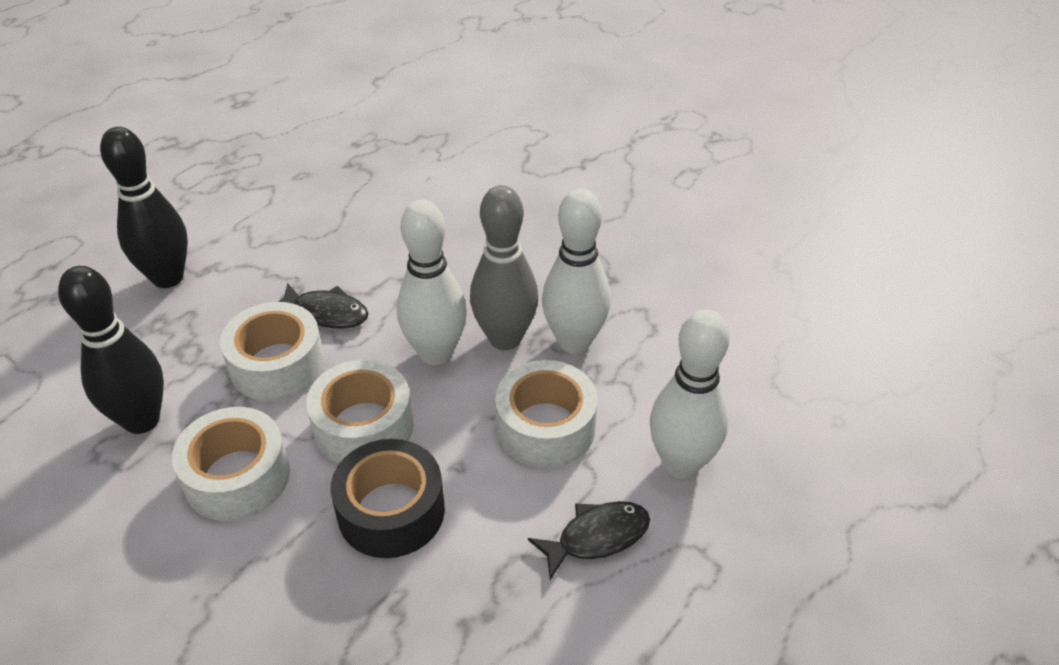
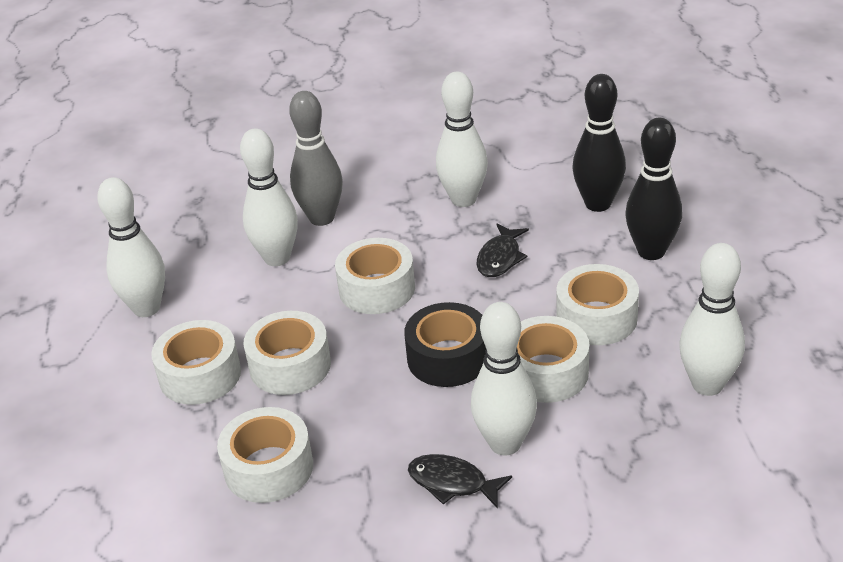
white bowling pin: 3 -> 5
white tape: 4 -> 6

